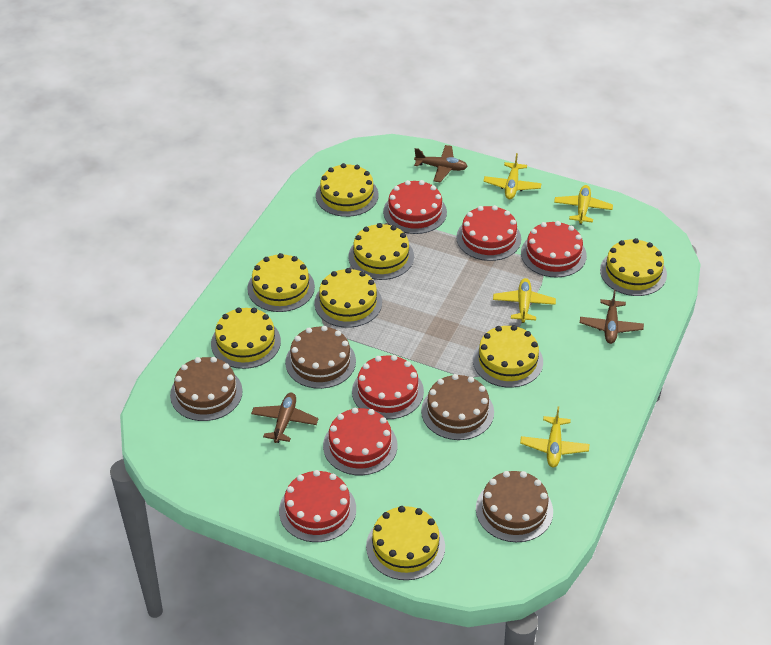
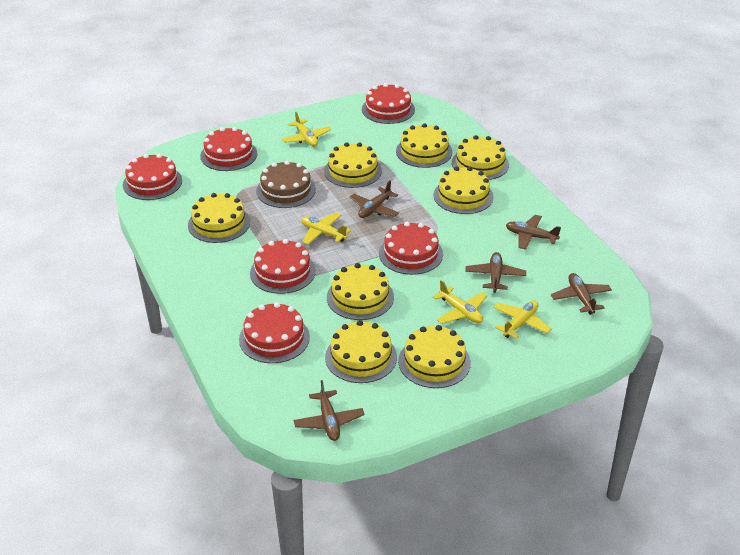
brown cake: 4 -> 1
brown plane: 3 -> 5

